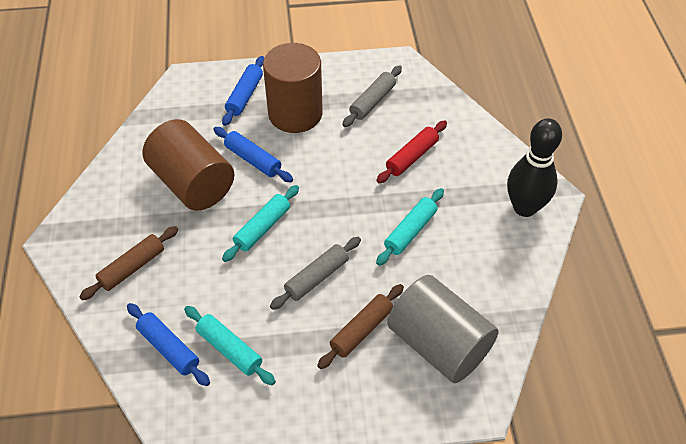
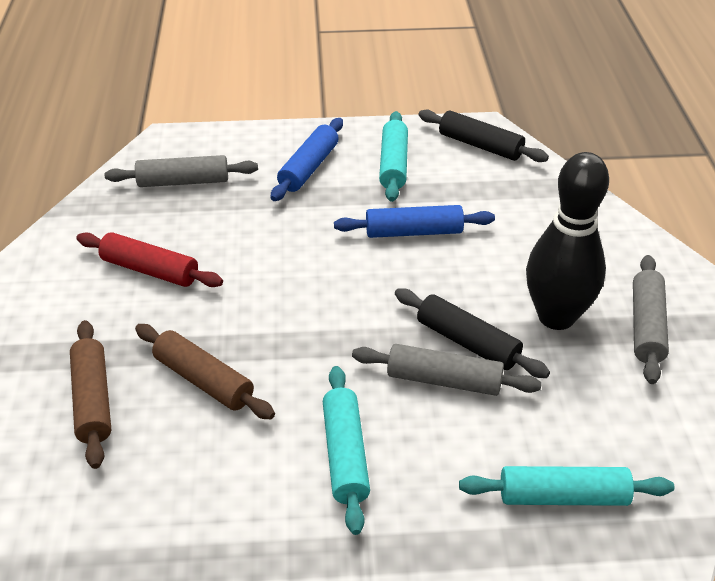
black rolling pin: 0 -> 2
blue rolling pin: 3 -> 2
brown cylinder: 2 -> 0
grey cylinder: 1 -> 0
grey rolling pin: 2 -> 3

